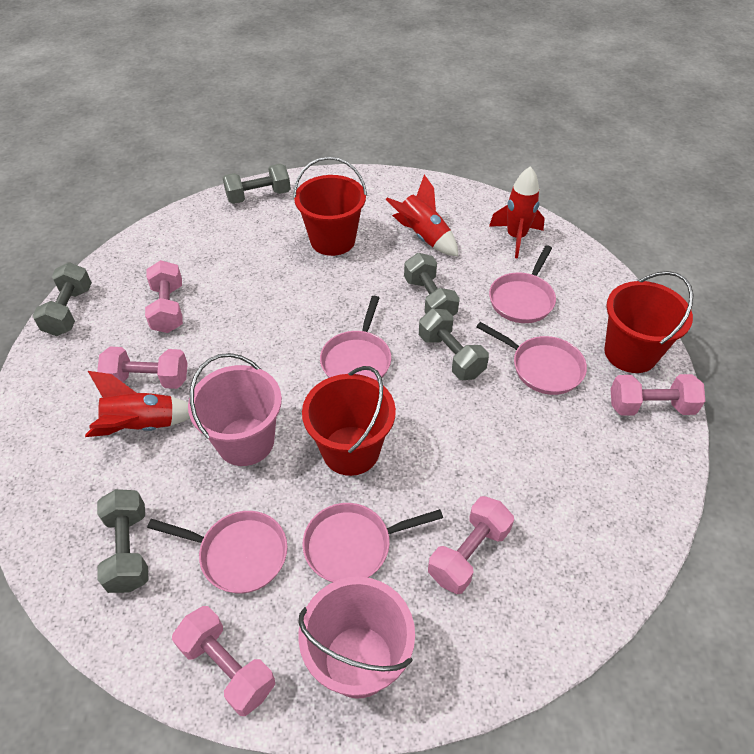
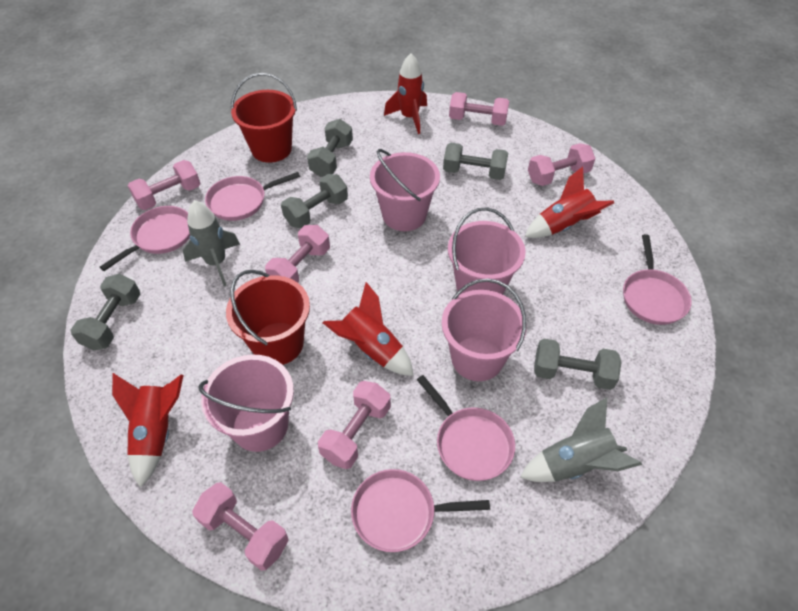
grey rocket: 0 -> 2
pink bucket: 2 -> 4
pink dumbbell: 5 -> 6
red bucket: 3 -> 2
red rocket: 3 -> 4

